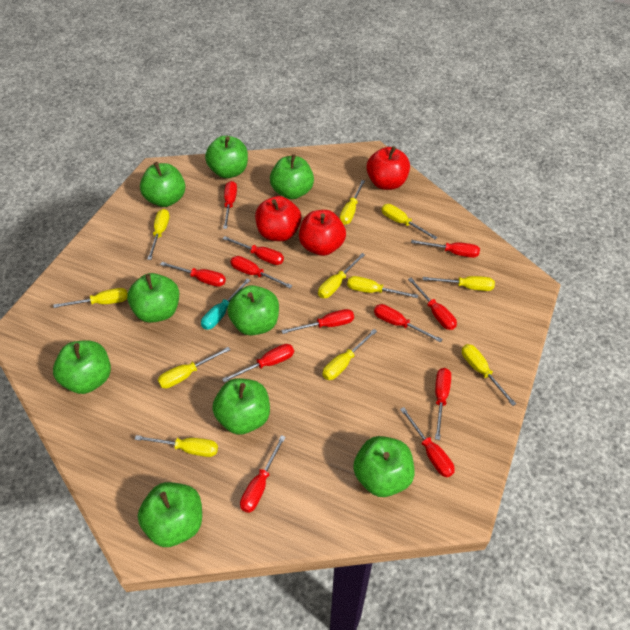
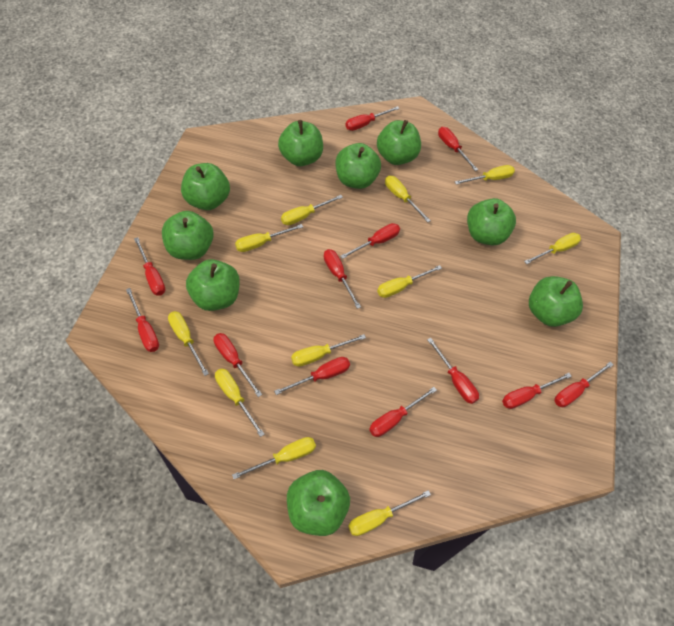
red apple: 3 -> 0
turquoise screwdriver: 1 -> 0

